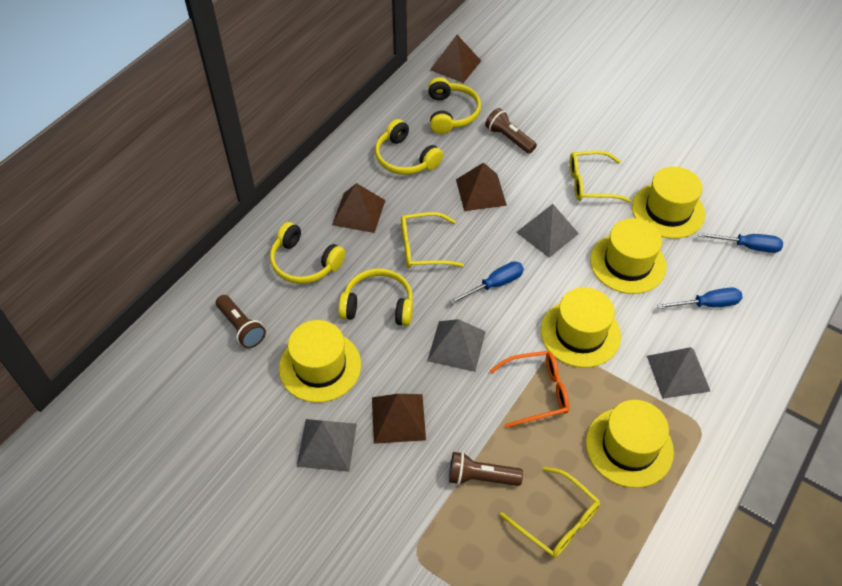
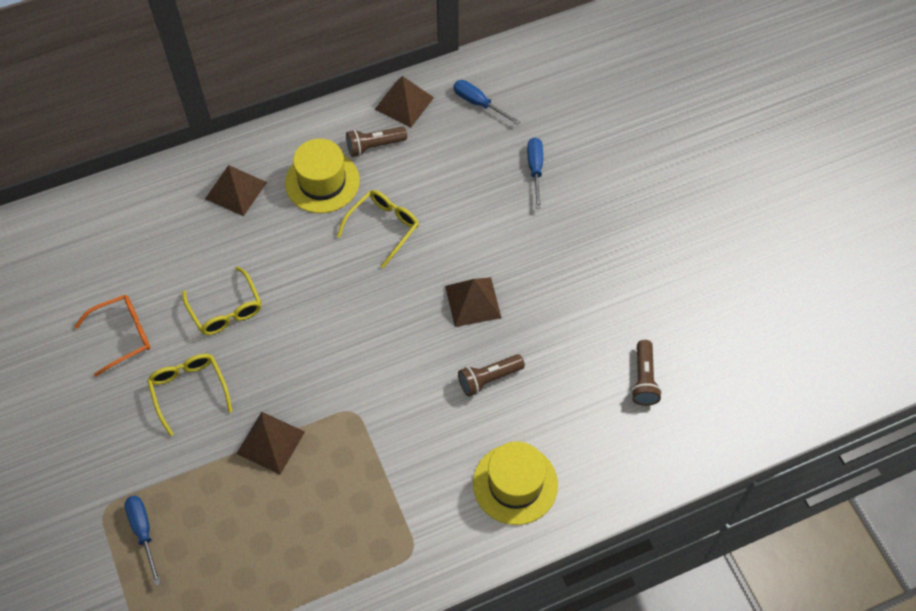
grey pyramid: 4 -> 0
yellow hat: 5 -> 2
yellow headphones: 4 -> 0

